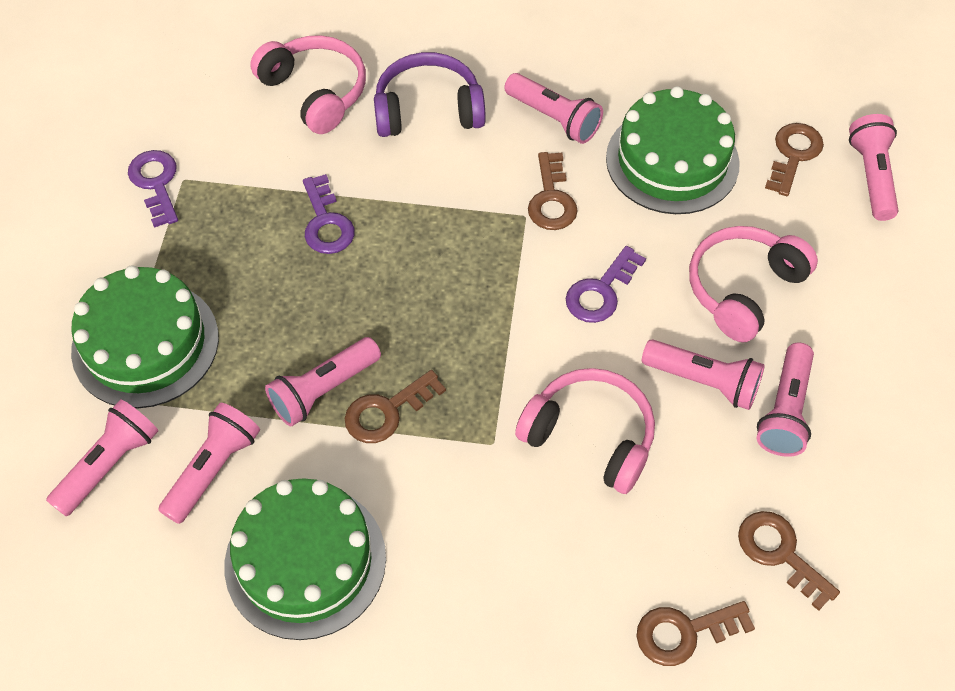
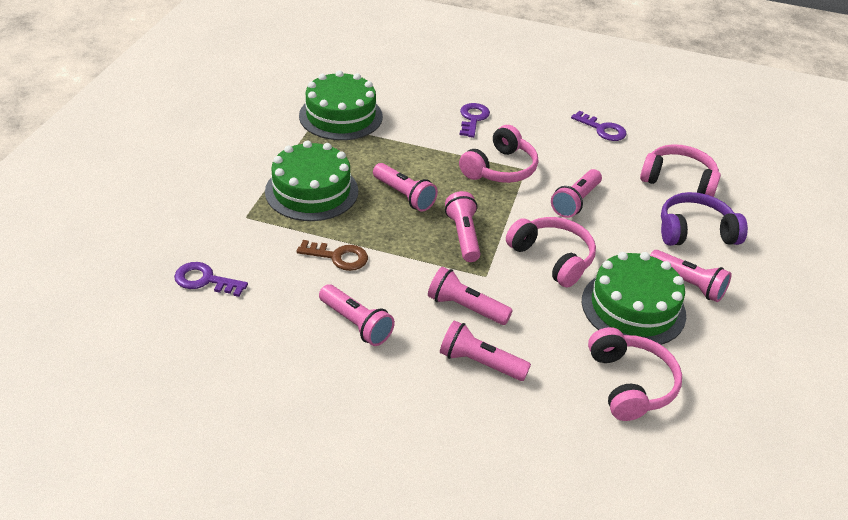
brown key: 5 -> 1
pink headphones: 3 -> 4

